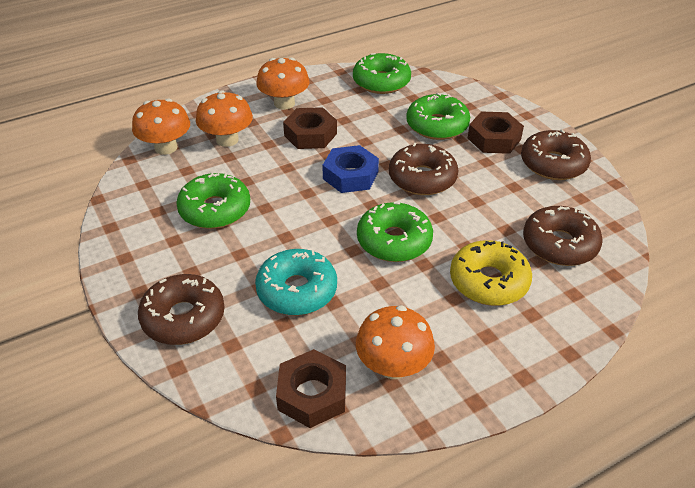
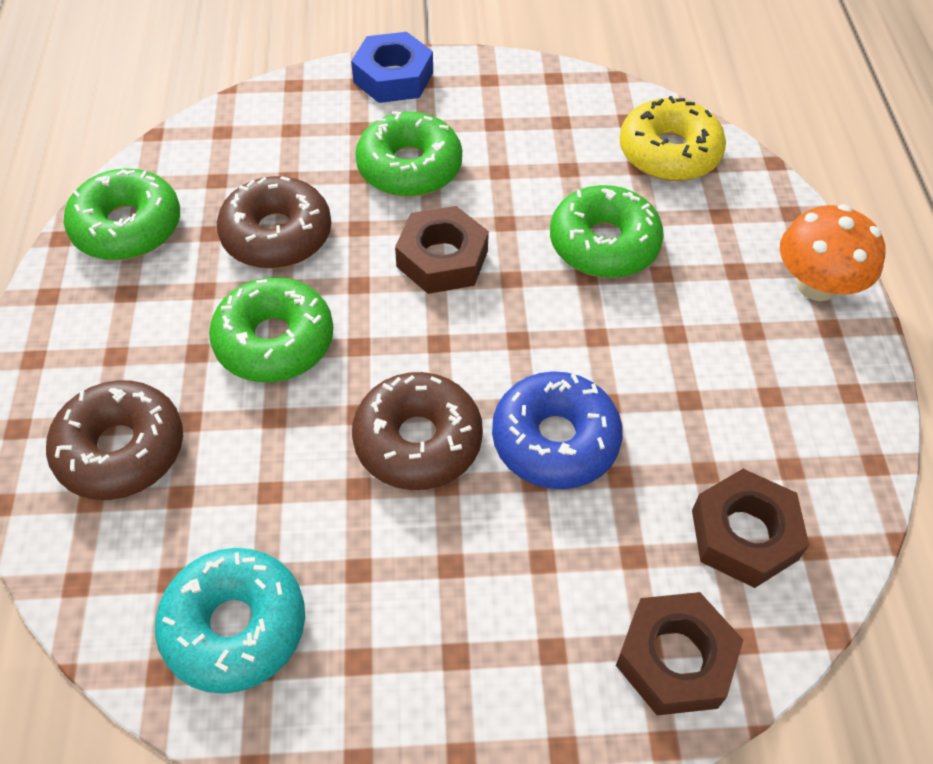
blue donut: 0 -> 1
brown donut: 4 -> 3
orange mushroom: 4 -> 1

